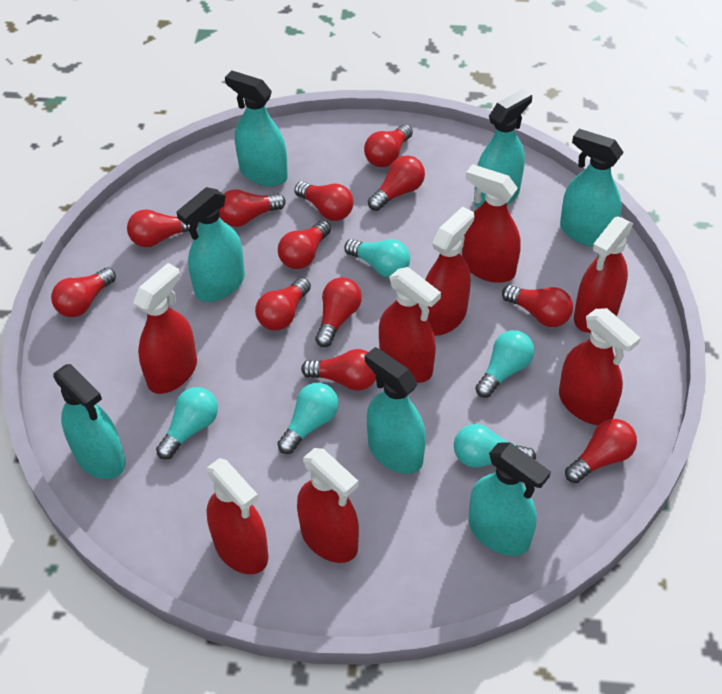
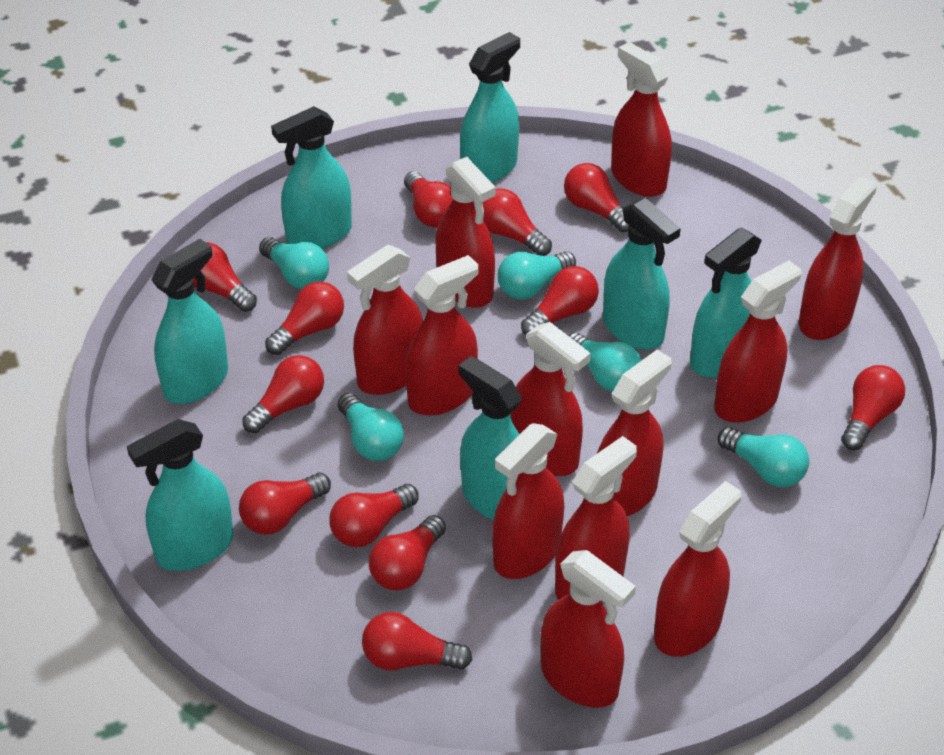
red spray bottle: 8 -> 12

